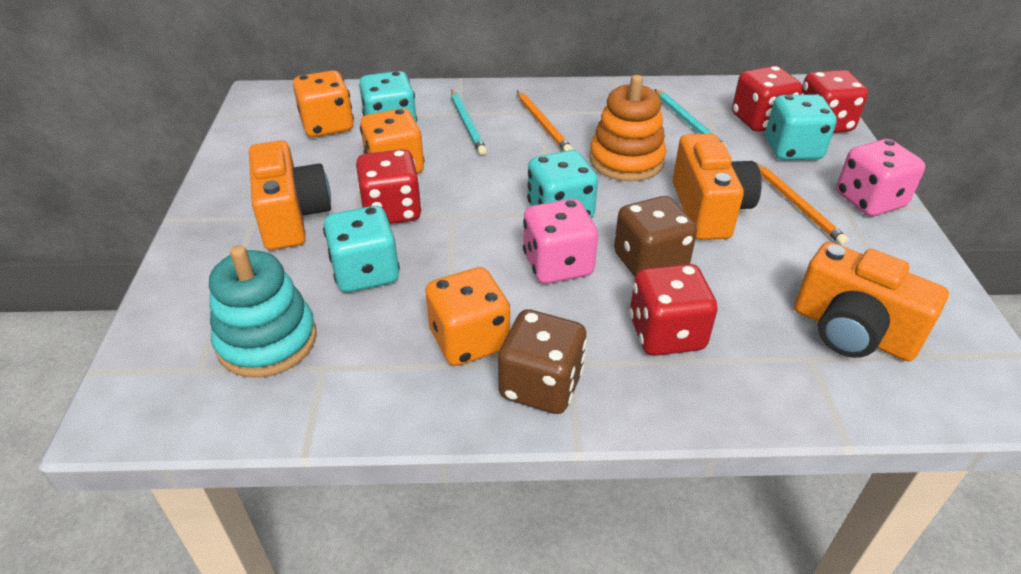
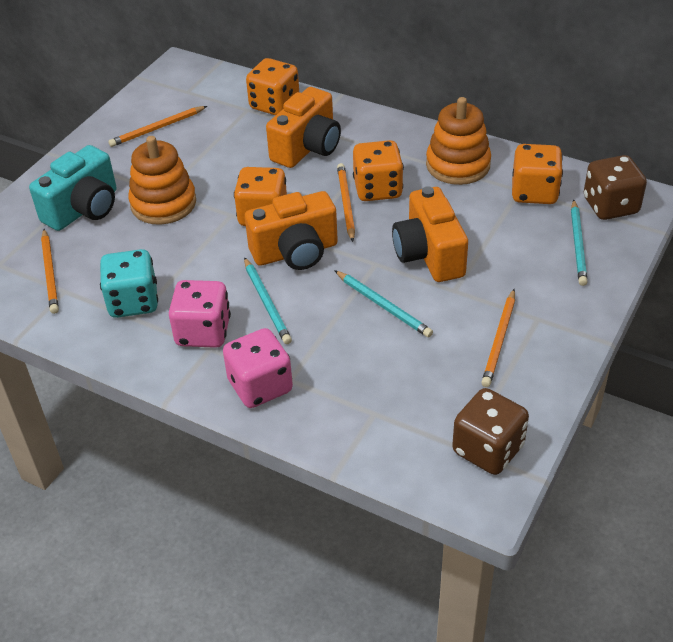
orange dice: 3 -> 4
orange pencil: 2 -> 4
orange stacking toy: 1 -> 2
red dice: 4 -> 0
turquoise camera: 0 -> 1
turquoise dice: 4 -> 1
turquoise pencil: 2 -> 3
turquoise stacking toy: 1 -> 0

